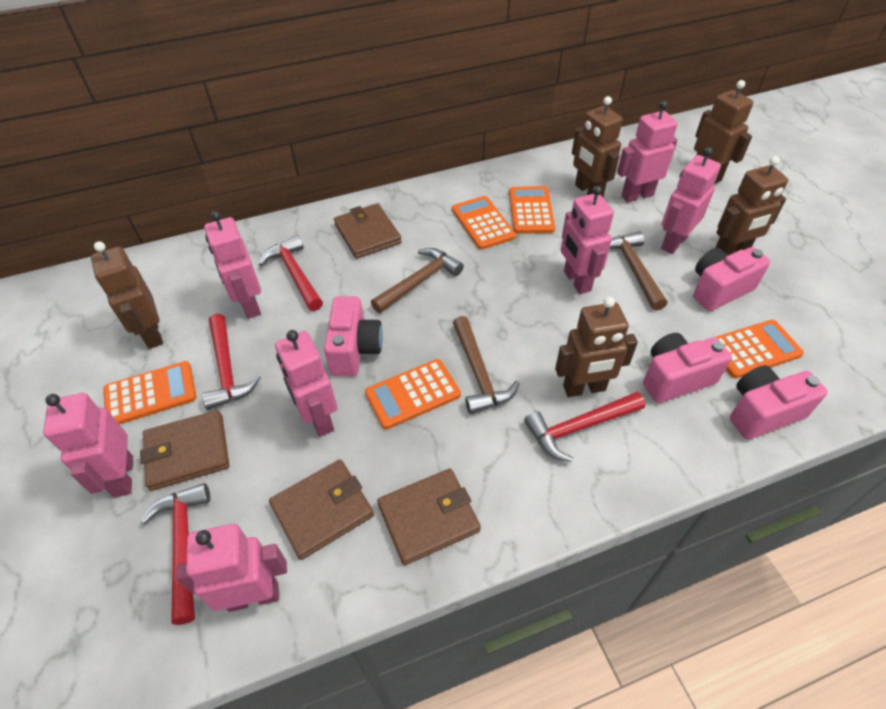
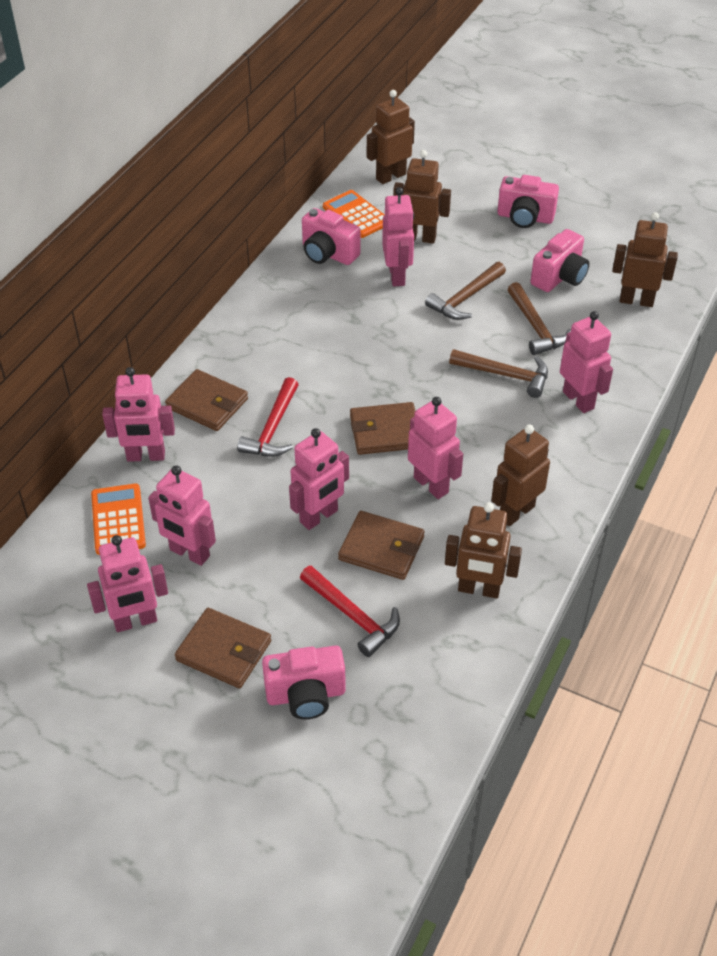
orange calculator: 5 -> 2
red hammer: 4 -> 2

